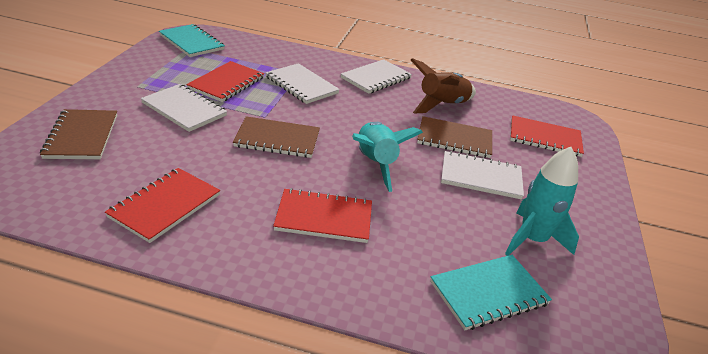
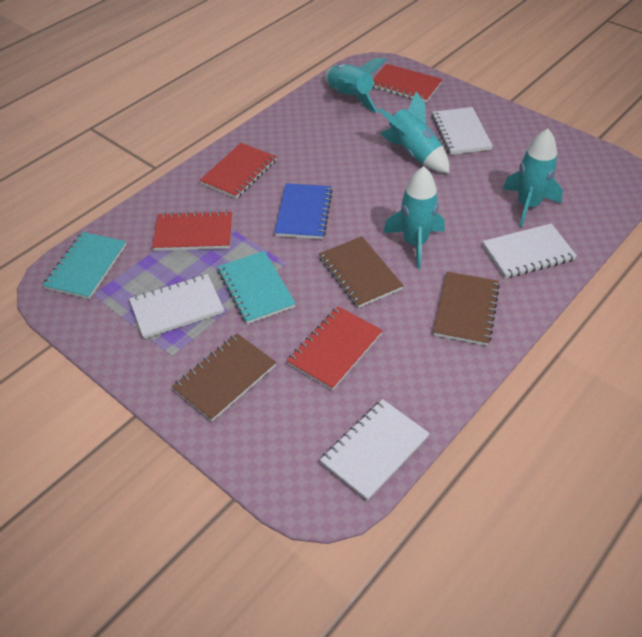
blue notebook: 0 -> 1
brown rocket: 1 -> 0
turquoise rocket: 2 -> 4

